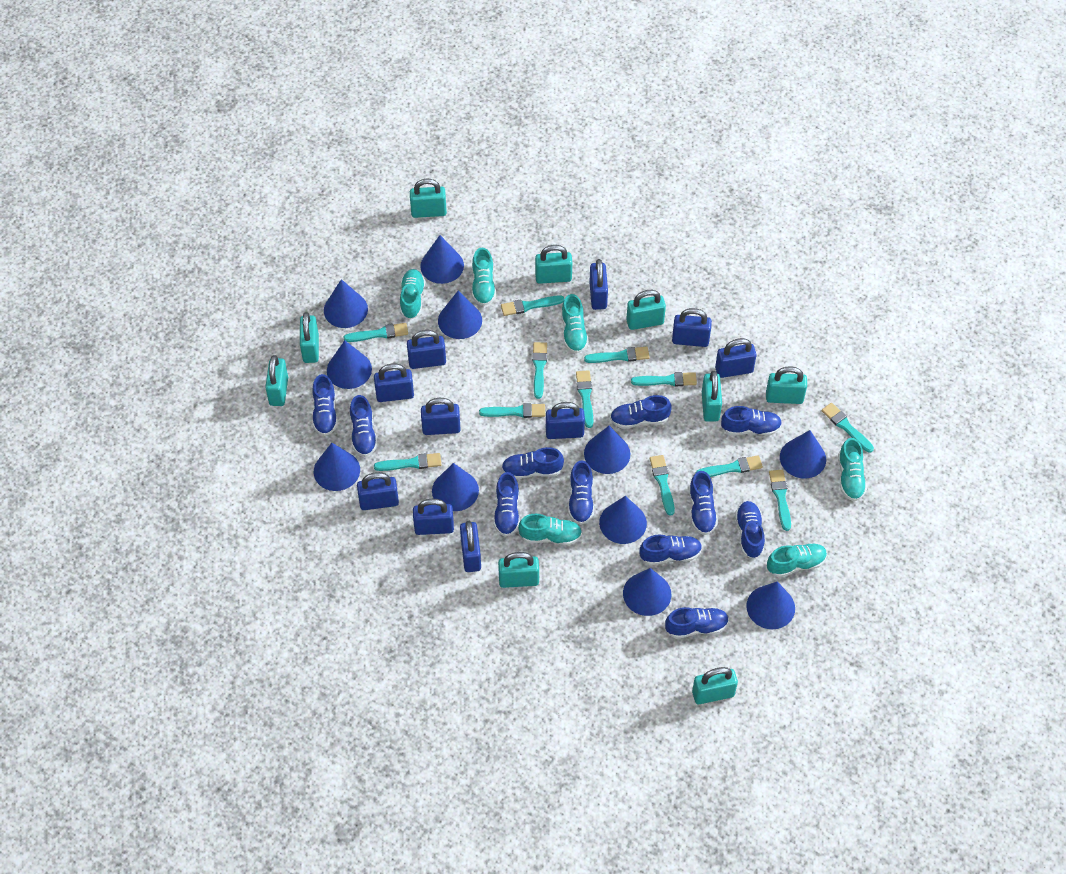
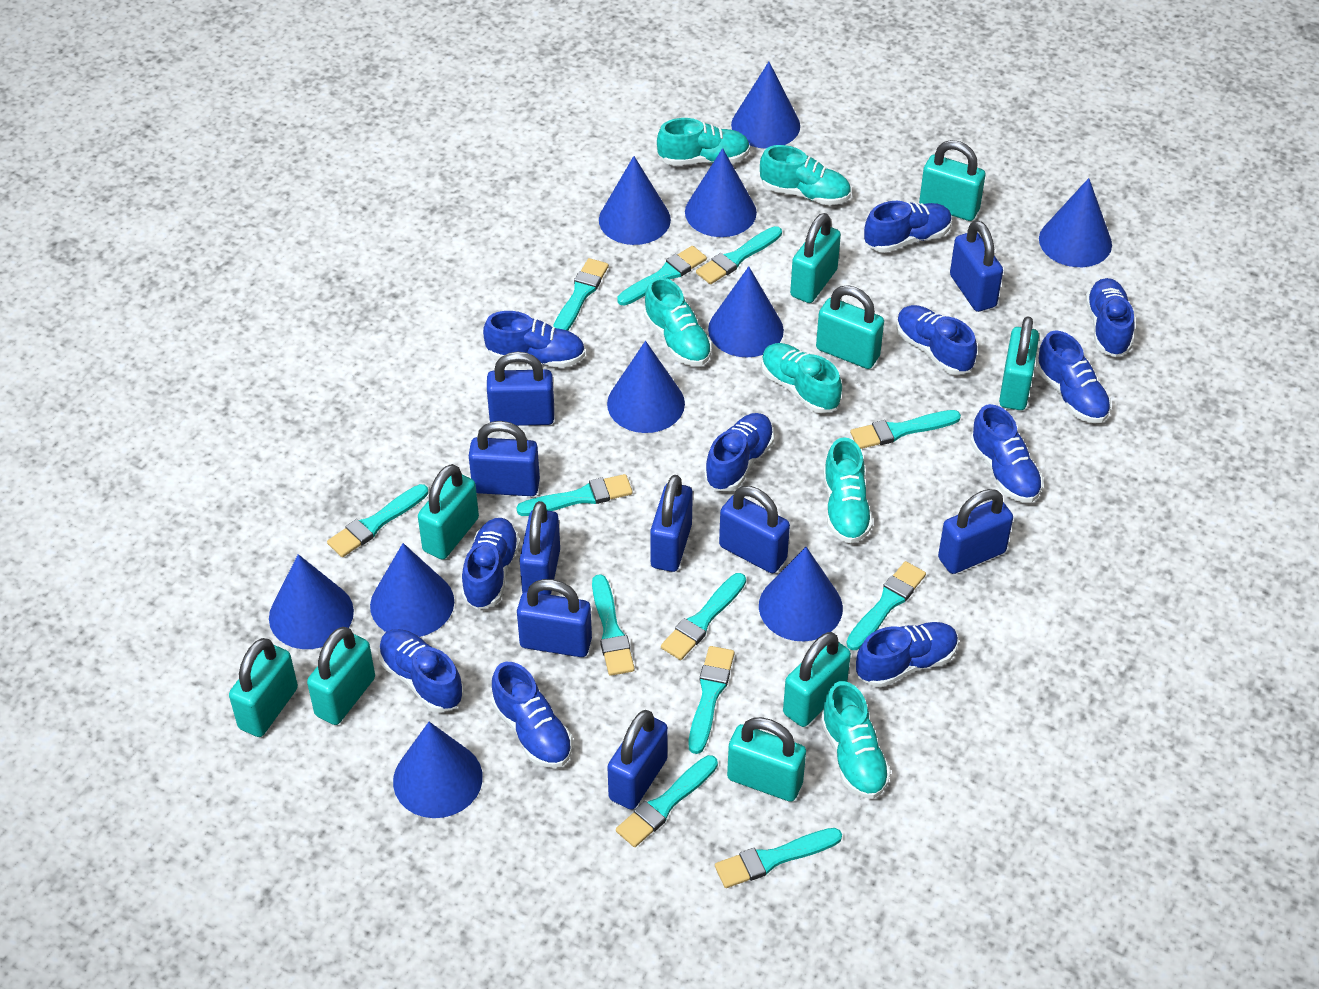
blue cone: 11 -> 10
blue padlock: 10 -> 9

